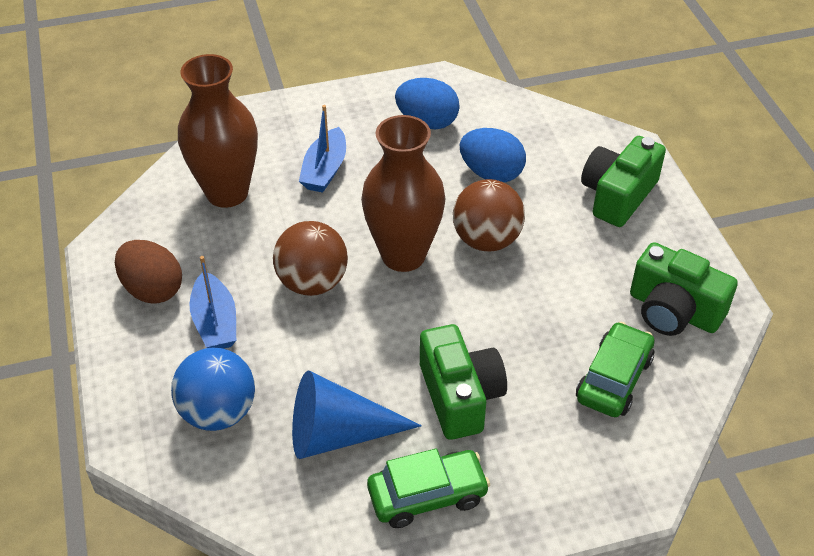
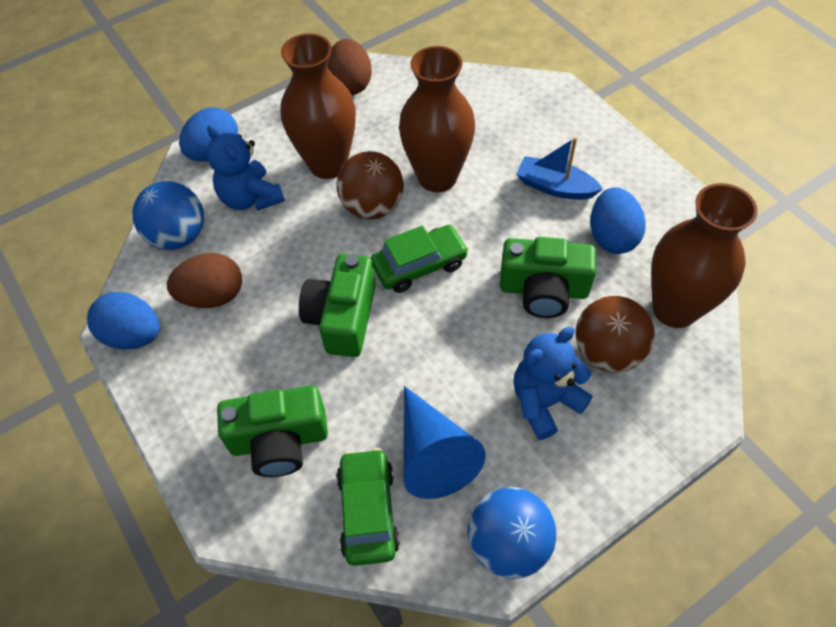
blue ball: 1 -> 2
blue boat: 2 -> 1
blue egg: 2 -> 3
blue teddy bear: 0 -> 2
brown egg: 1 -> 2
brown vase: 2 -> 3

